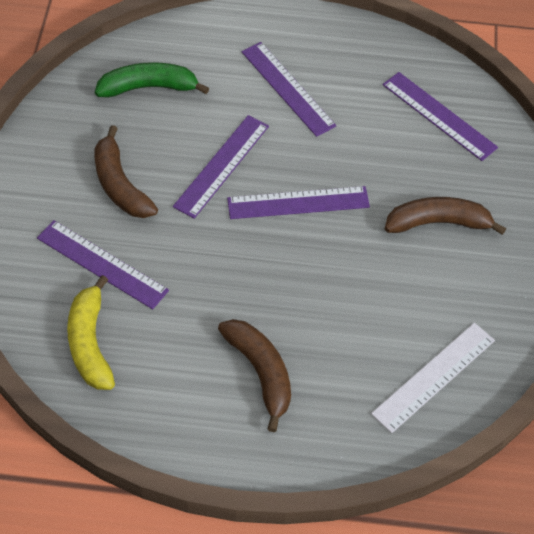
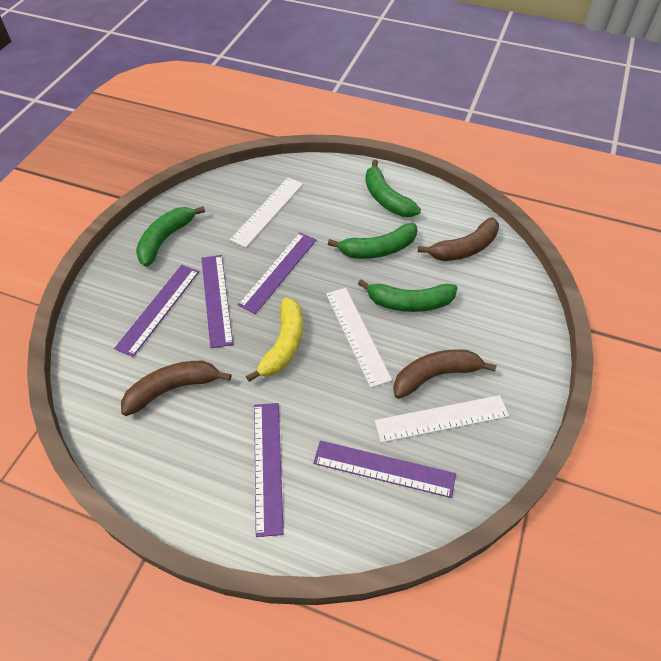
green banana: 1 -> 4
white ruler: 1 -> 3

